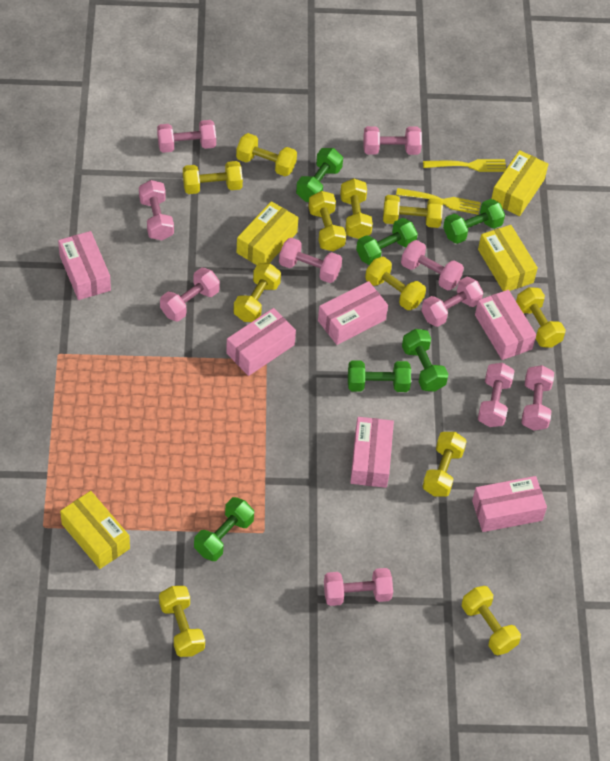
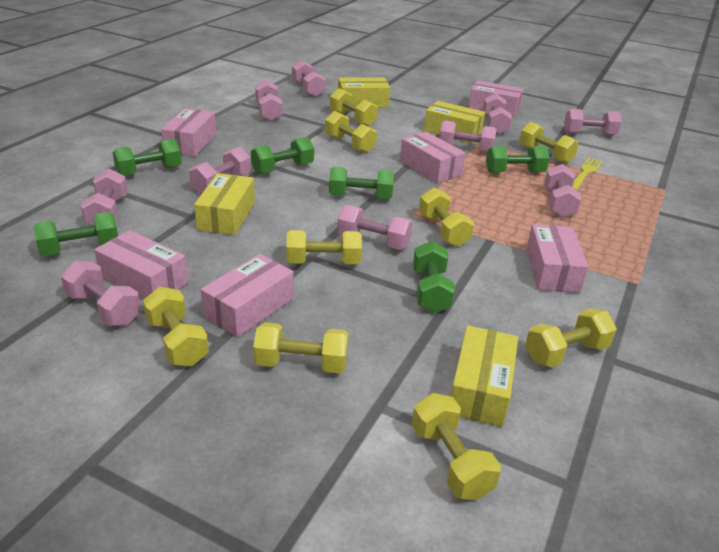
yellow dumbbell: 11 -> 9
yellow fork: 2 -> 1

